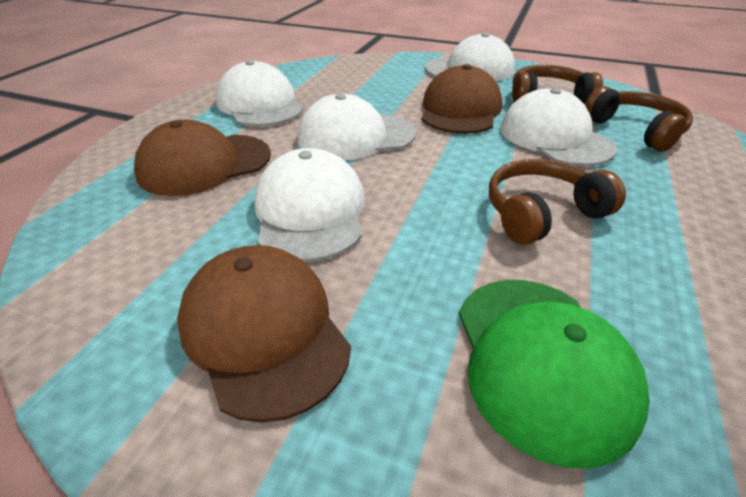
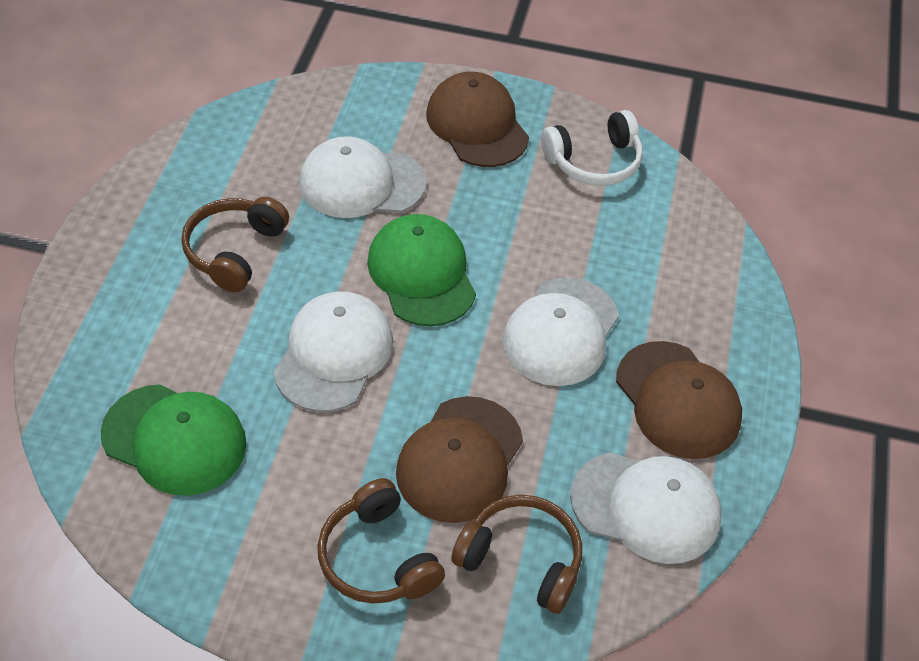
green cap: 1 -> 2
white cap: 5 -> 4
white headphones: 0 -> 1

